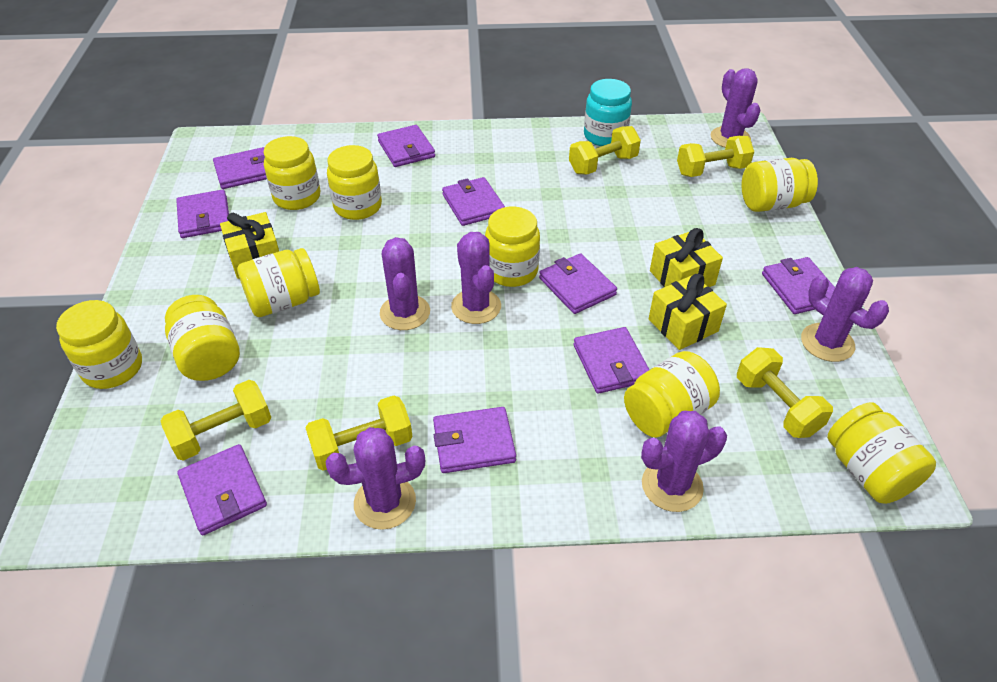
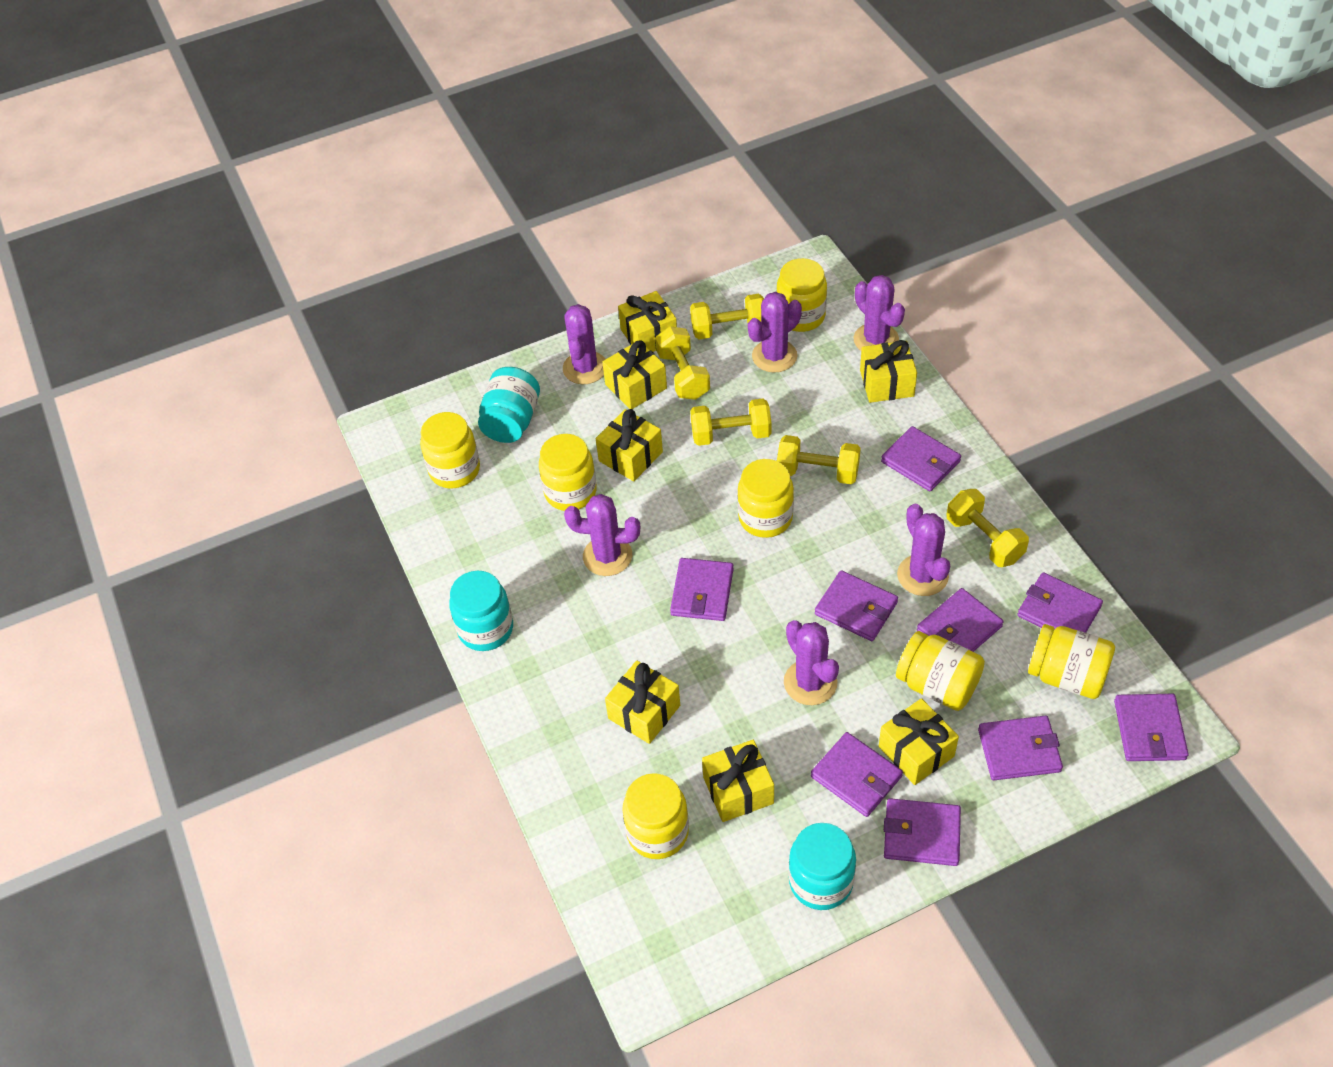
turquoise jar: 1 -> 3
yellow gift: 3 -> 7
yellow jar: 9 -> 7

